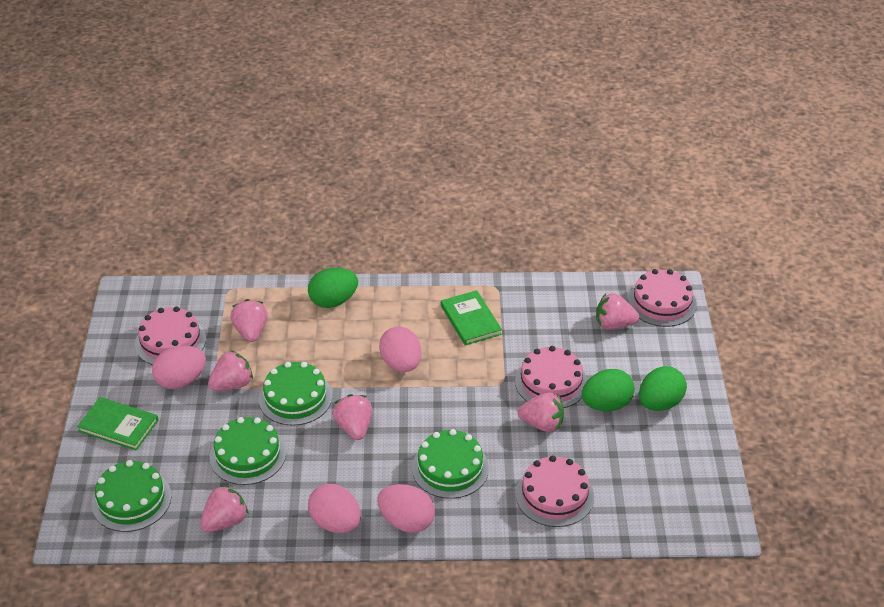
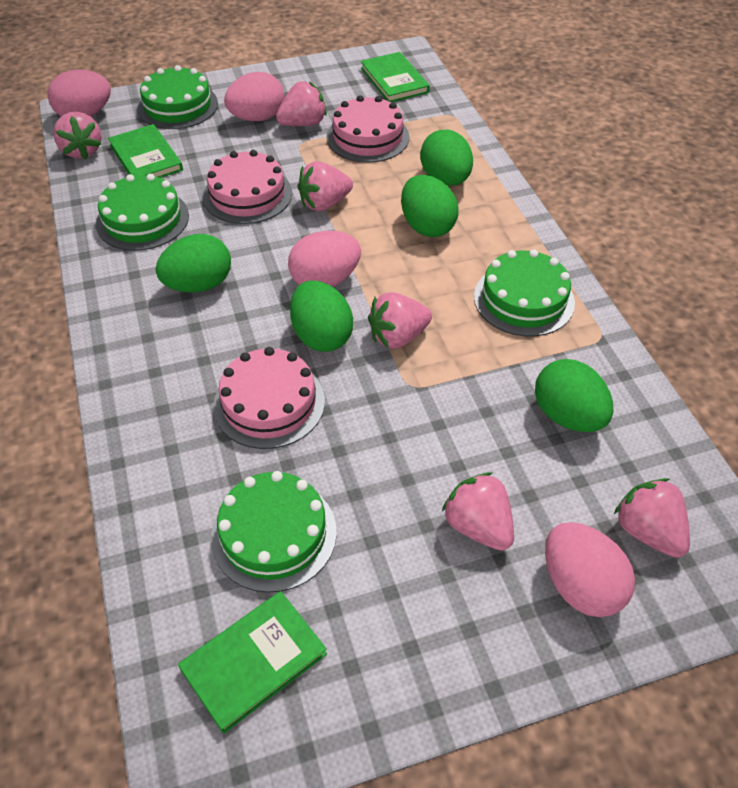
green book: 2 -> 3
green egg: 3 -> 5
pink cake: 4 -> 3

